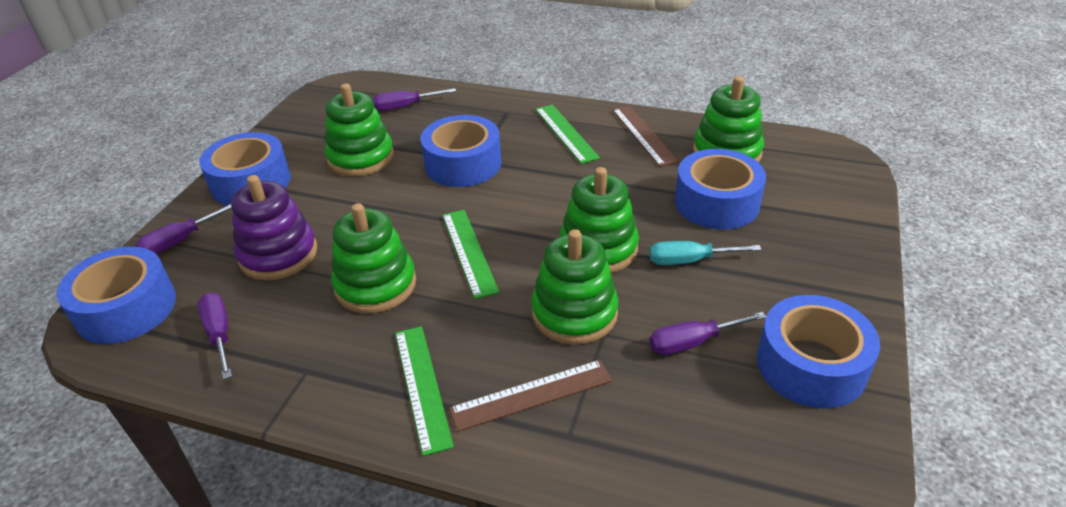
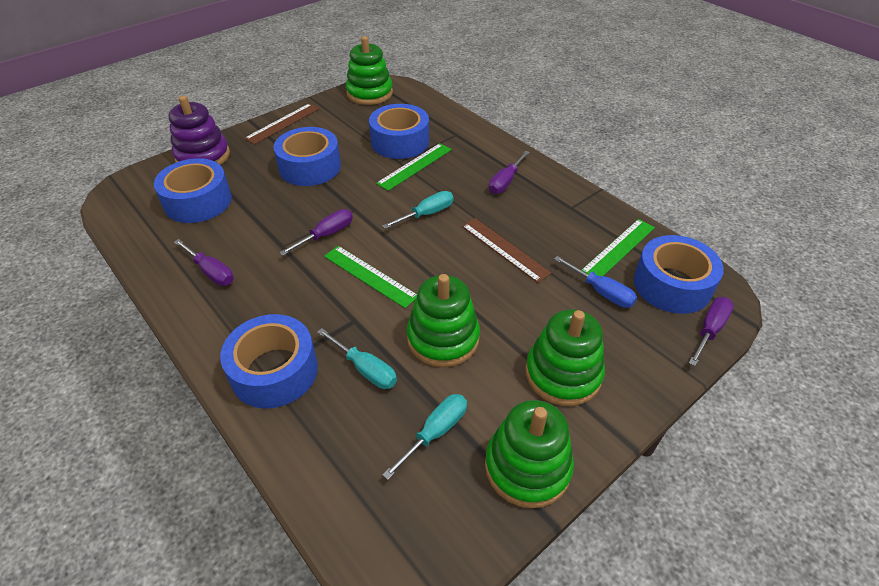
blue screwdriver: 0 -> 1
green stacking toy: 5 -> 4
turquoise screwdriver: 1 -> 3

